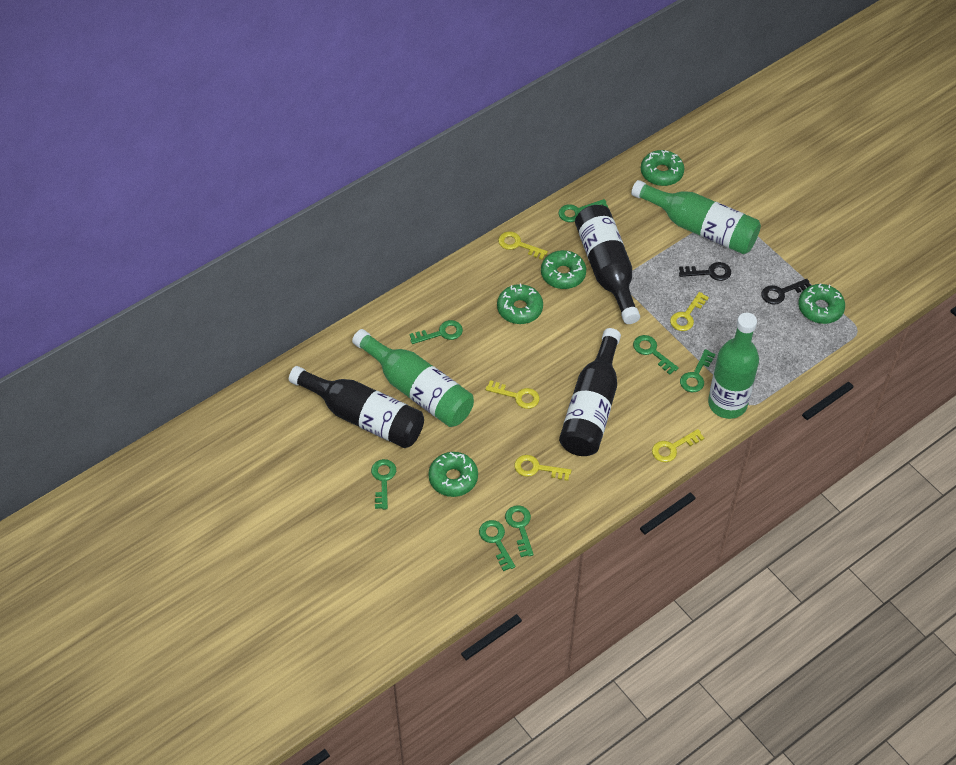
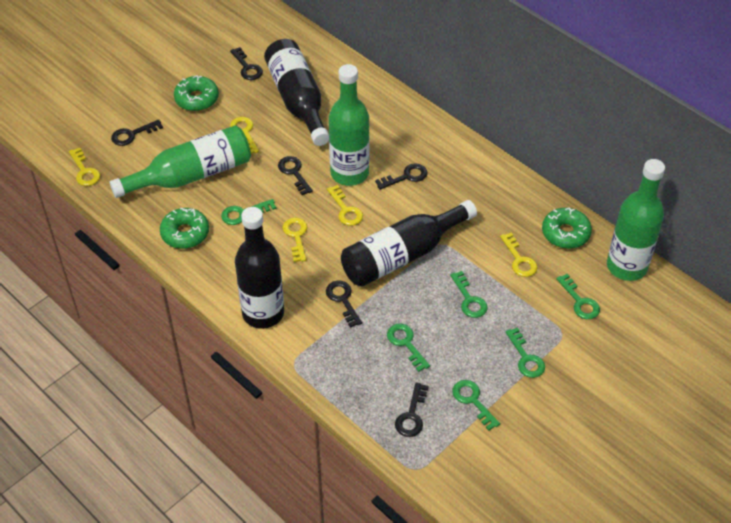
black key: 2 -> 6
green donut: 5 -> 3
green key: 7 -> 6

